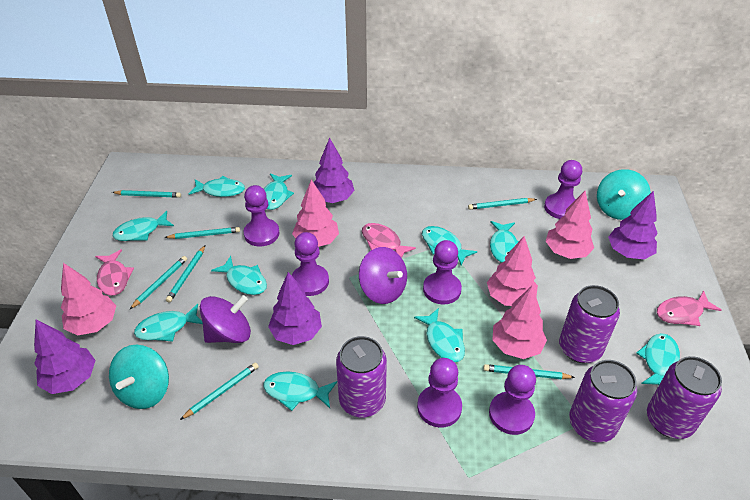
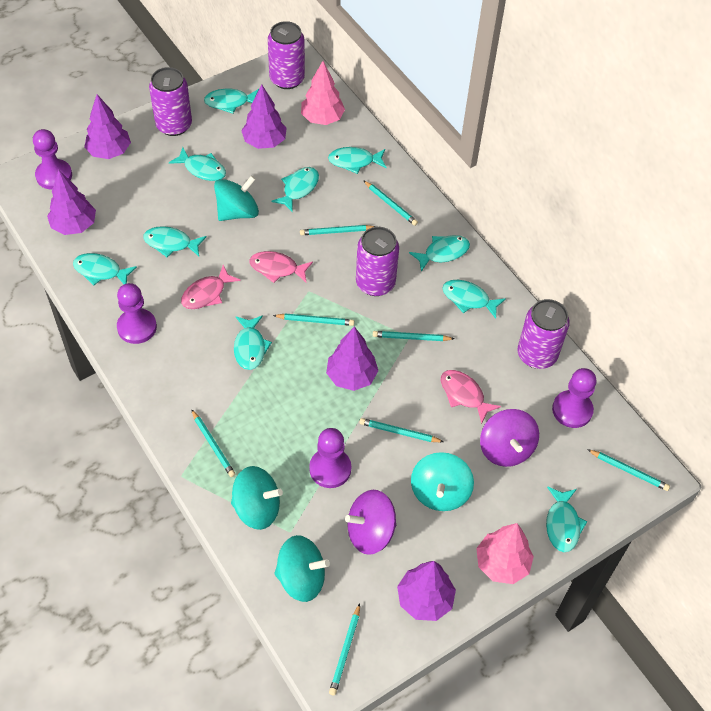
pink tree: 5 -> 2
purple pawn: 6 -> 4
purple tree: 4 -> 5
turquoise pencil: 7 -> 8
turquoise spinning top: 2 -> 4

